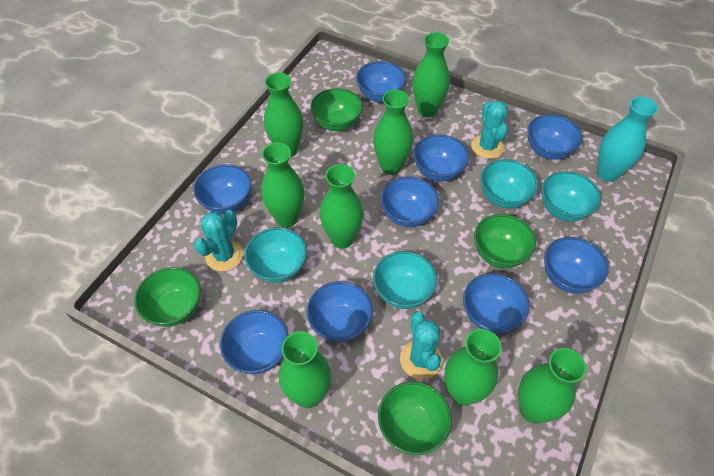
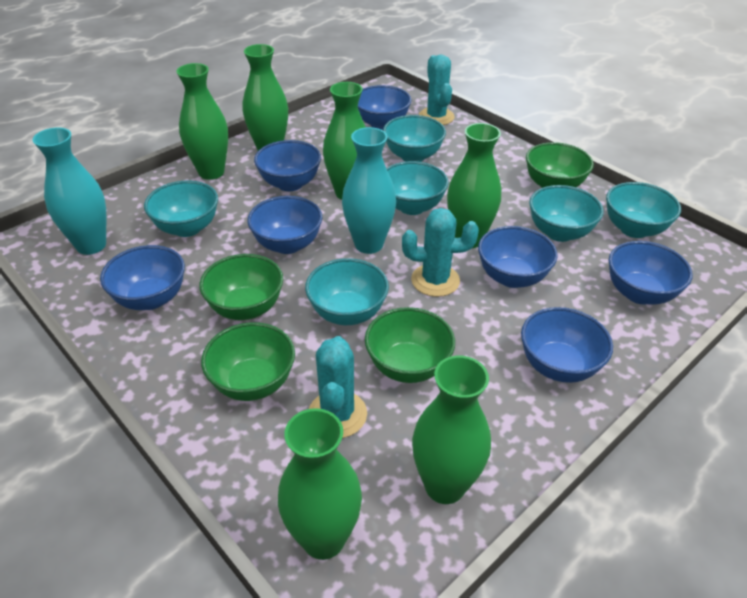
blue bowl: 9 -> 7
green vase: 8 -> 6
turquoise bowl: 4 -> 6
turquoise vase: 1 -> 2

